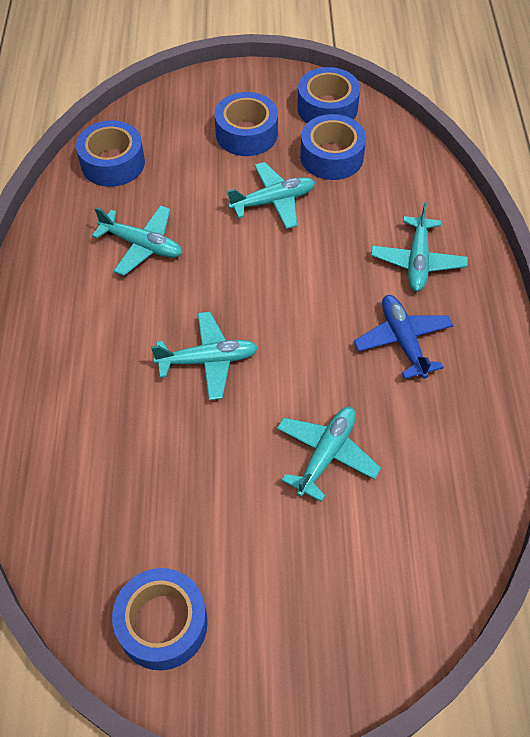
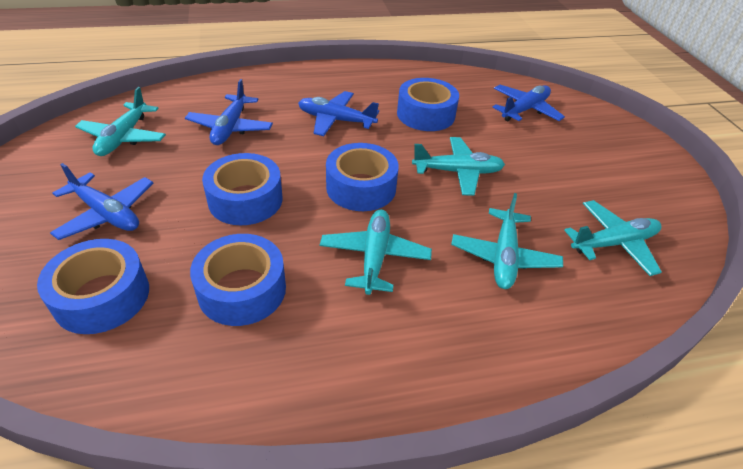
blue plane: 1 -> 4

